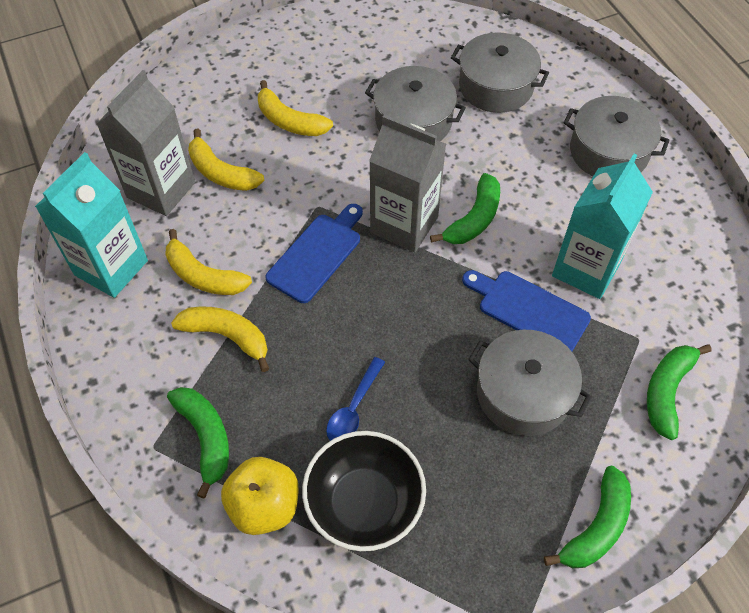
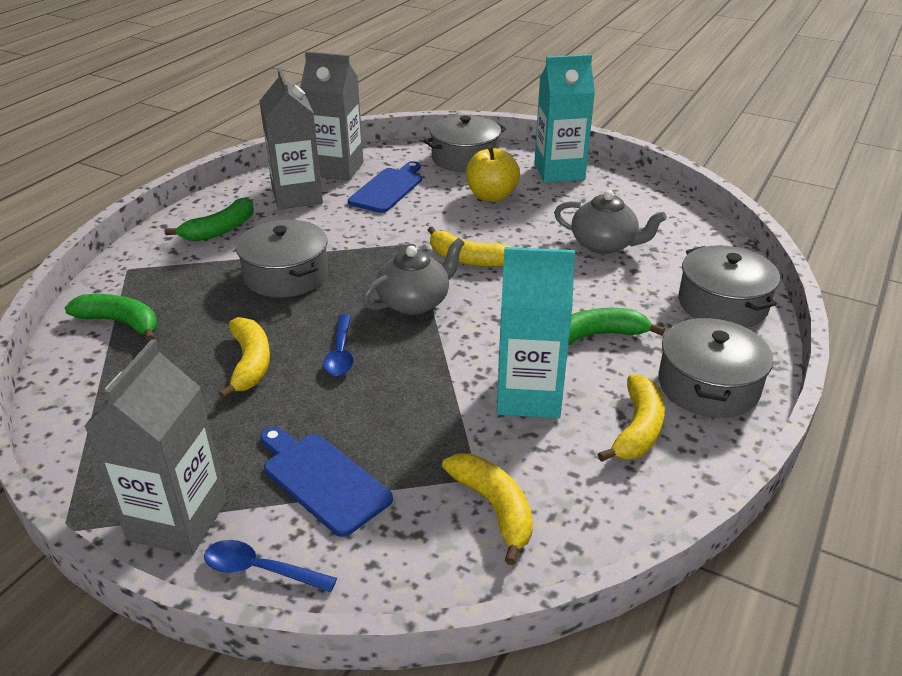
black bowl: 1 -> 0
blue spoon: 1 -> 2
green banana: 4 -> 3
grey carton: 2 -> 3
grey teapot: 0 -> 2

